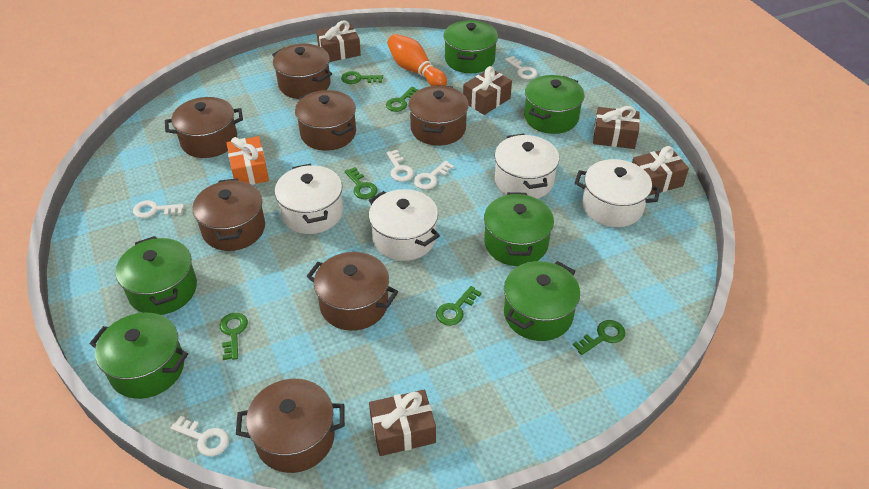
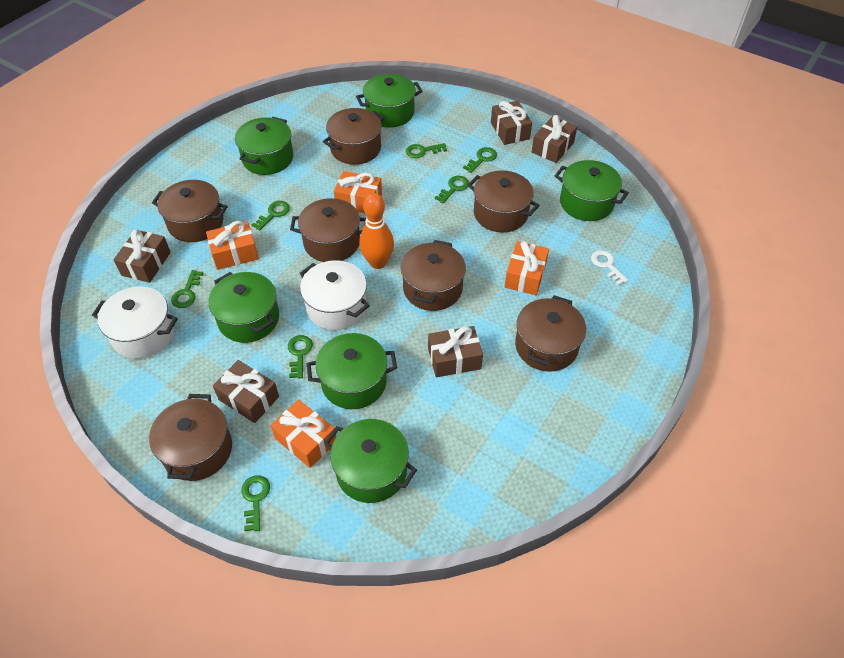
green key: 6 -> 7
orange gift: 1 -> 4
white key: 5 -> 1
white pot: 4 -> 2

